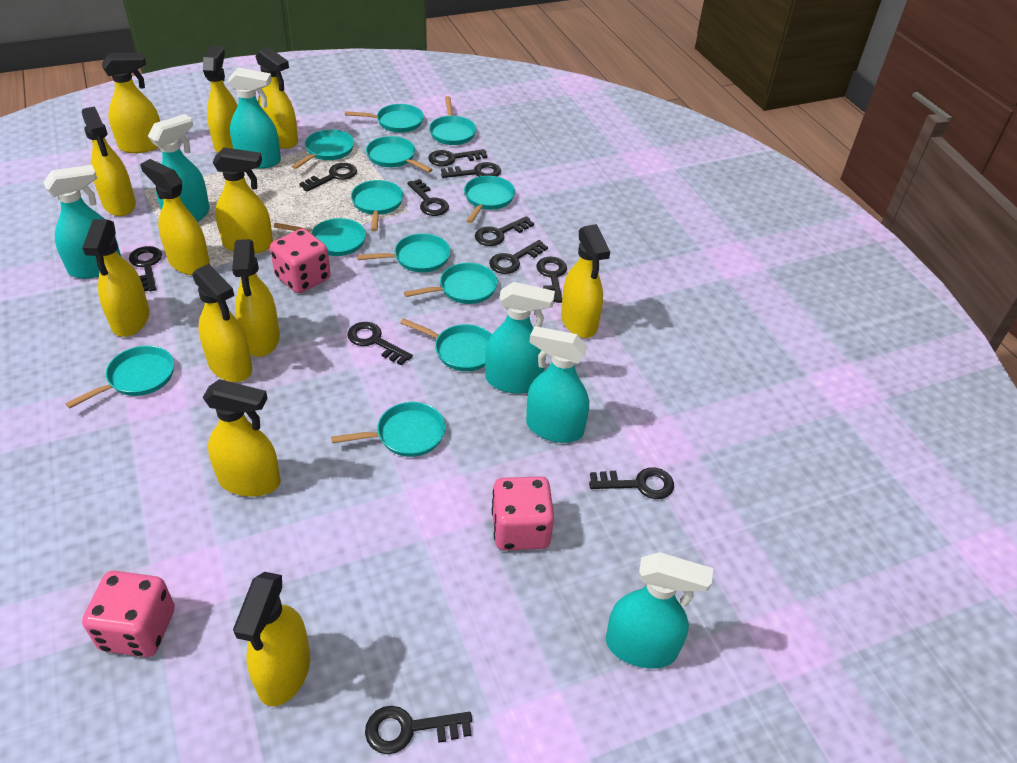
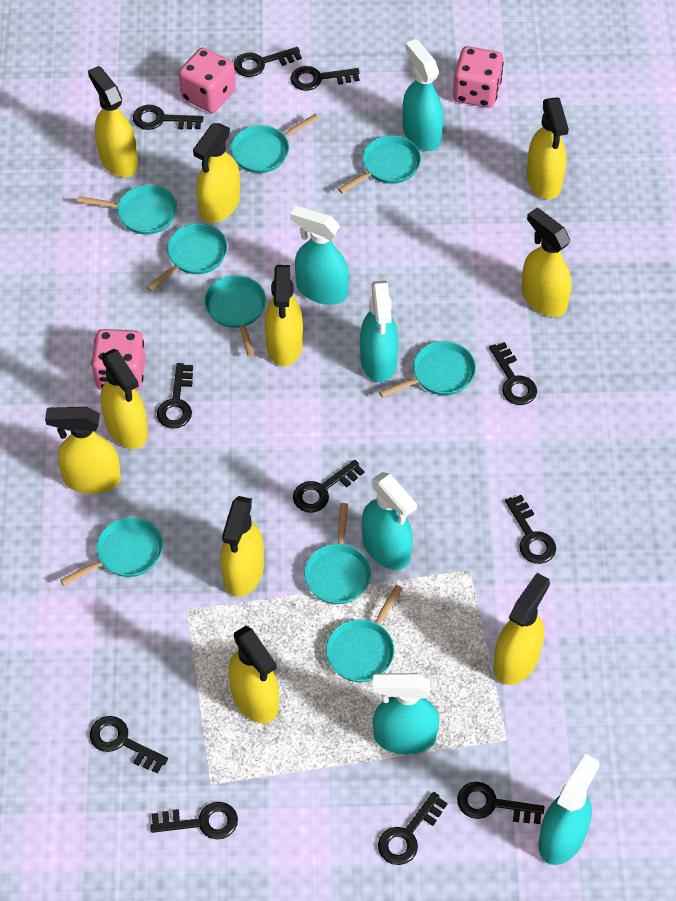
turquoise pan: 12 -> 9
yellow spray bottle: 12 -> 10

